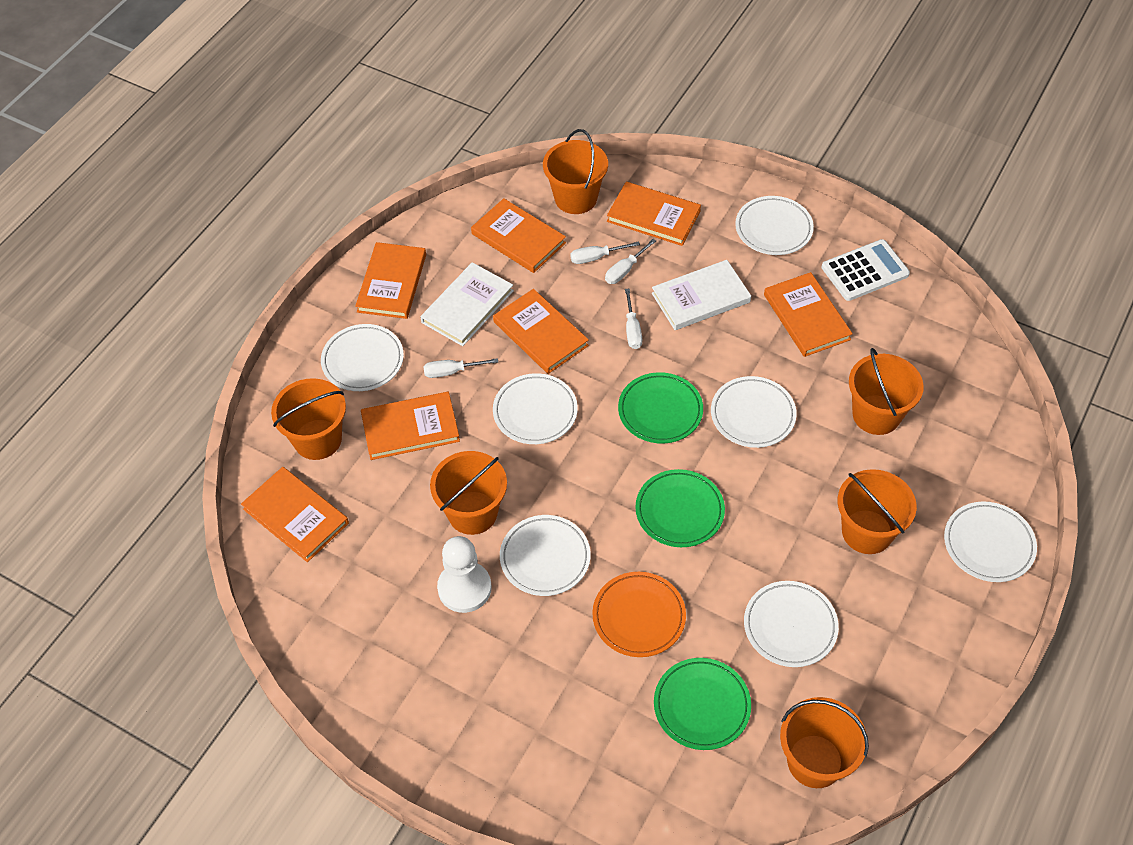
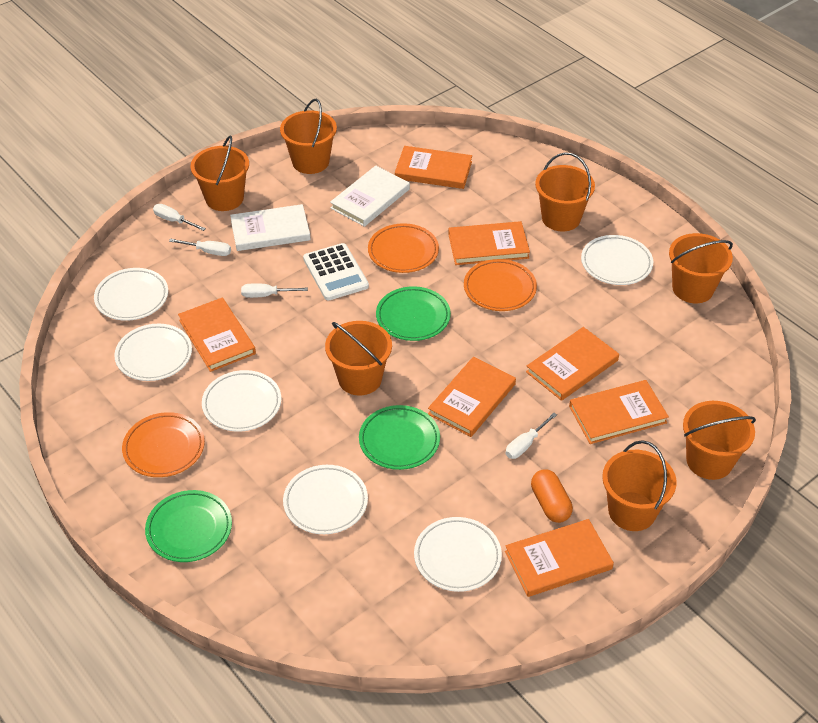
orange bucket: 6 -> 7
orange capsule: 0 -> 1
orange plate: 1 -> 3
white pawn: 1 -> 0
white plate: 7 -> 6

